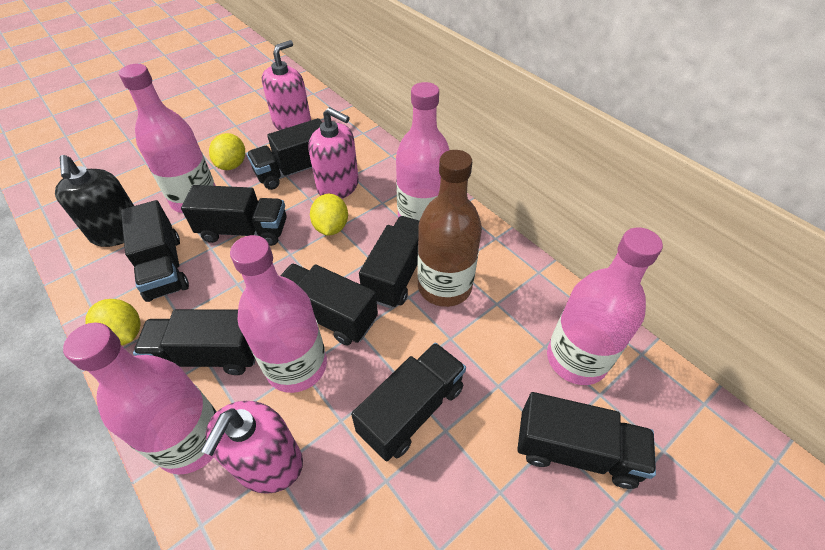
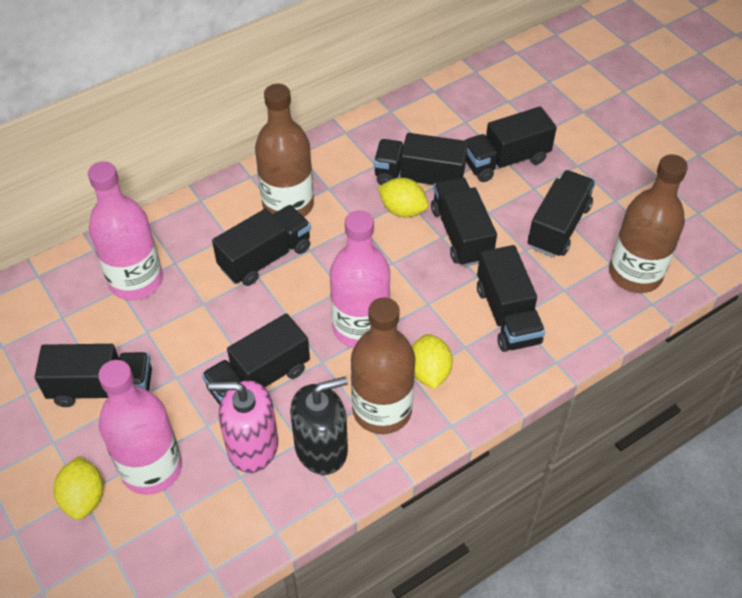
brown bottle: 1 -> 3
pink bottle: 5 -> 3
pink soap dispenser: 3 -> 1

